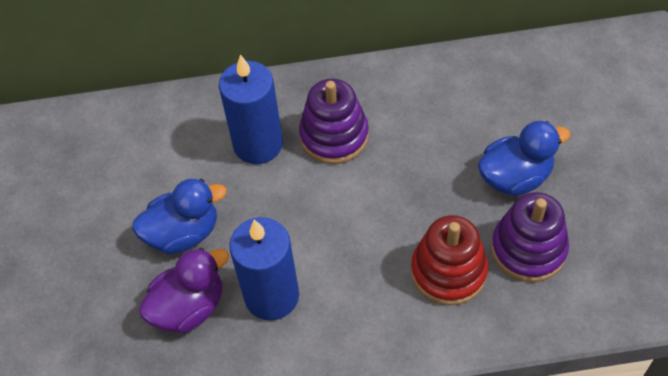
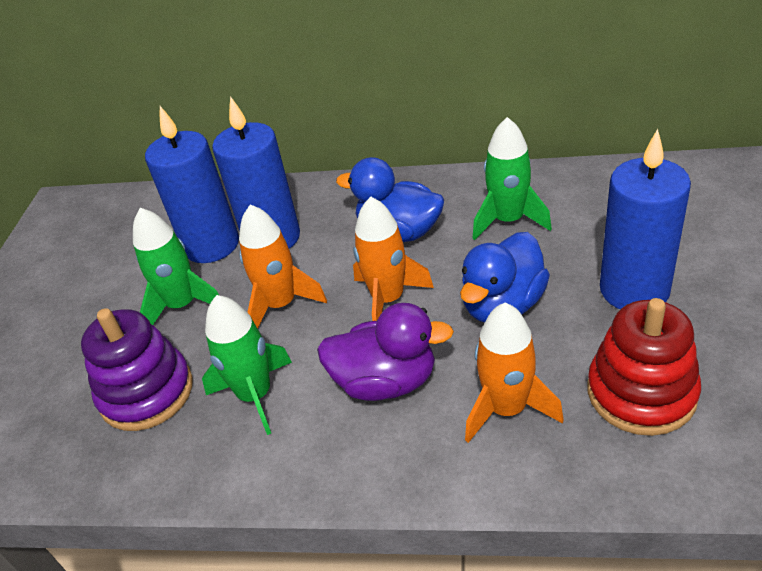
blue candle: 2 -> 3
green rocket: 0 -> 3
orange rocket: 0 -> 3
purple stacking toy: 2 -> 1

